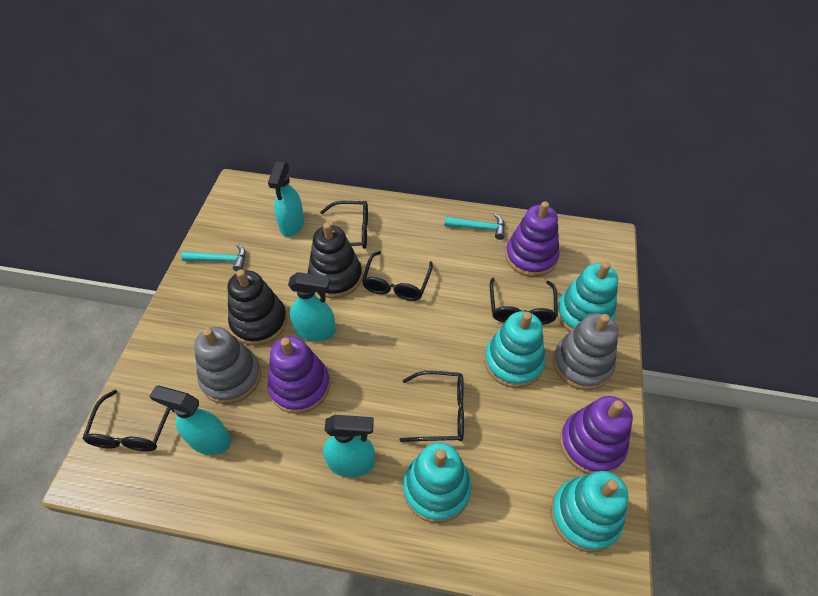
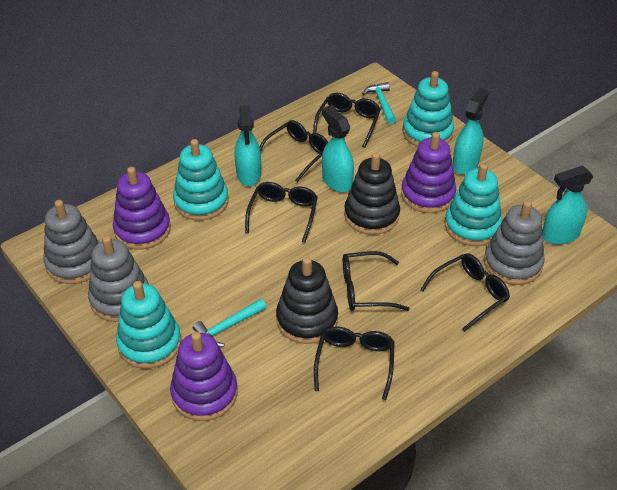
black glasses: 5 -> 6
grey stacking toy: 2 -> 3

